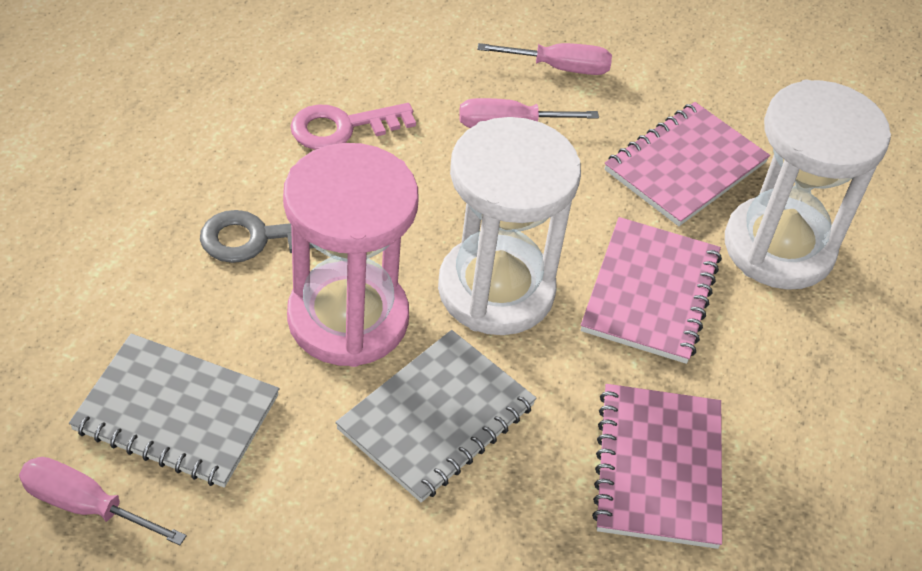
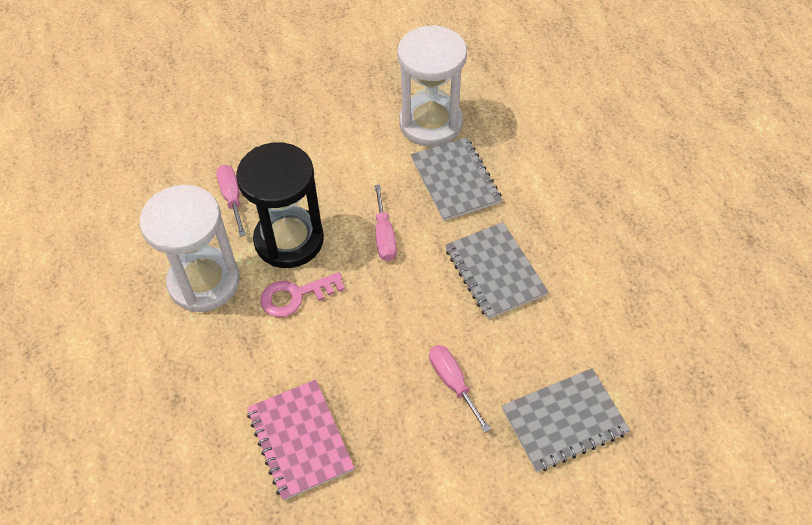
black hourglass: 0 -> 1
grey key: 1 -> 0
grey notebook: 2 -> 3
pink hourglass: 1 -> 0
pink notebook: 3 -> 1

